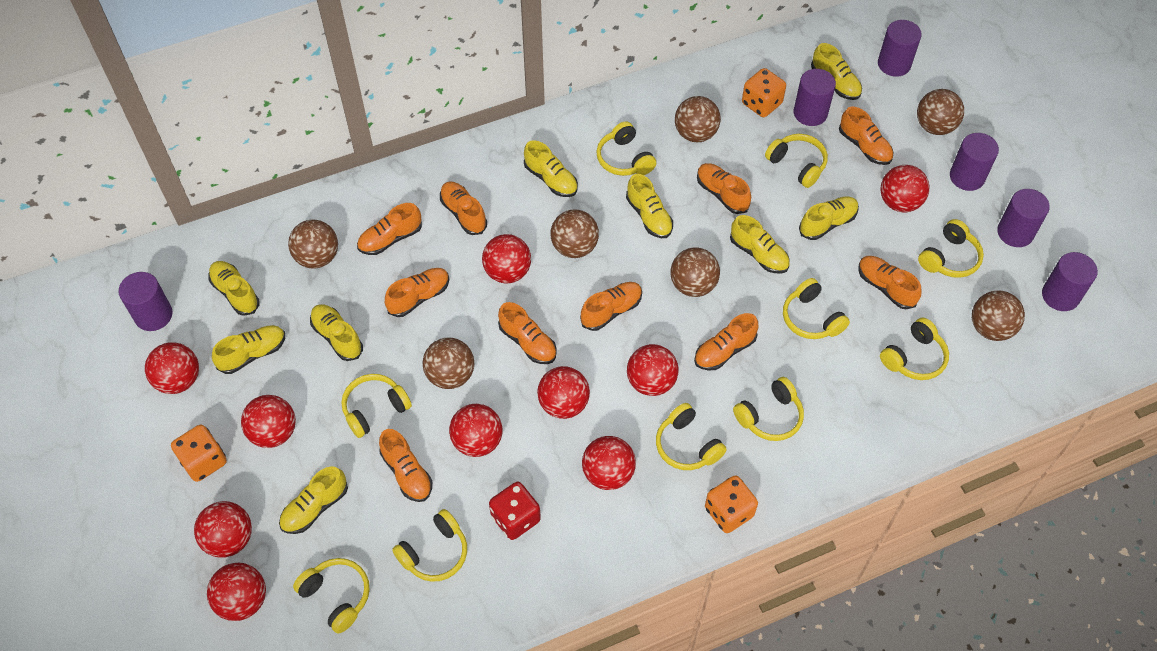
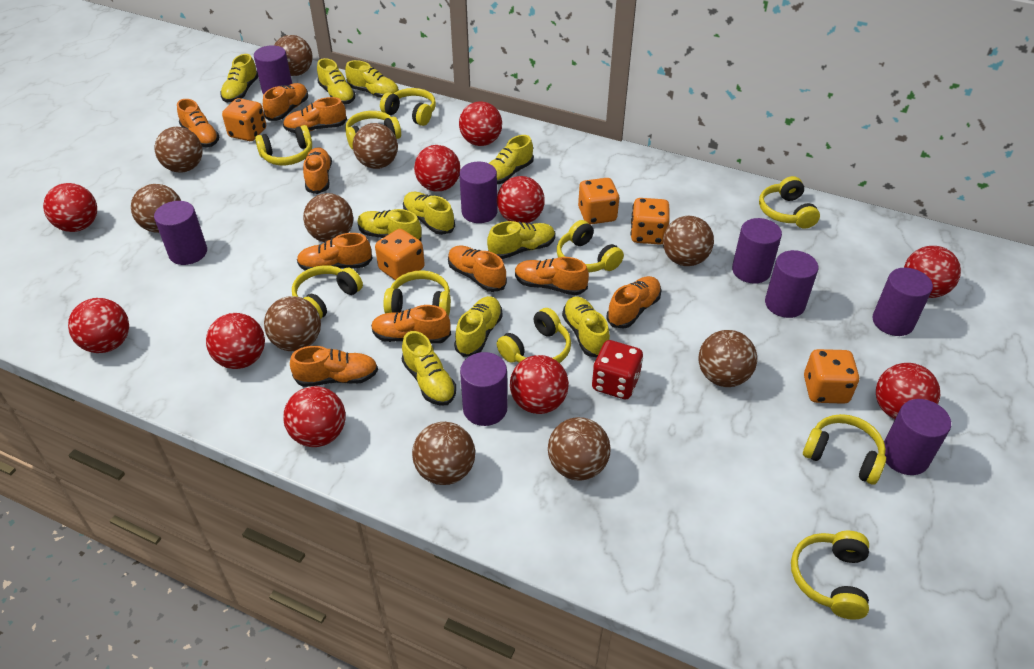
brown ball: 7 -> 10
orange dice: 3 -> 5
purple cylinder: 6 -> 8
yellow shoe: 9 -> 10

